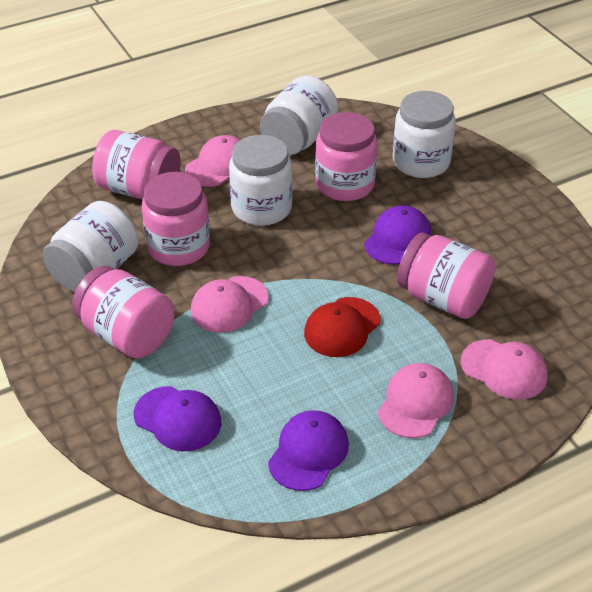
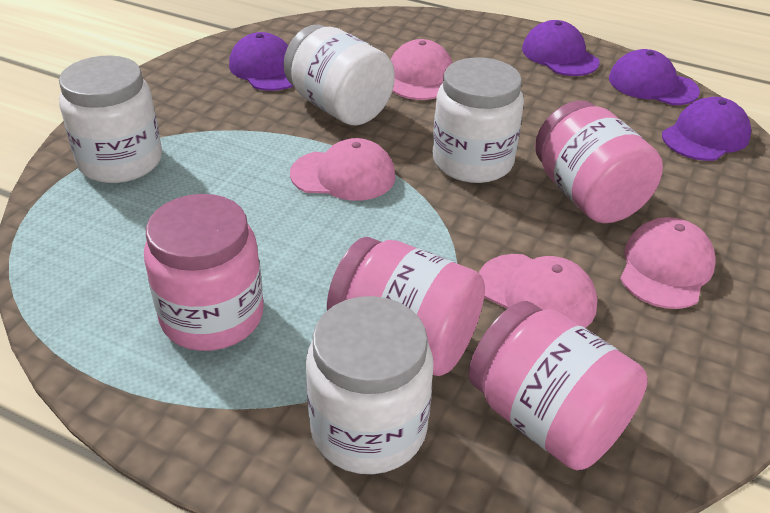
pink jar: 5 -> 4
purple cap: 3 -> 4
red cap: 1 -> 0

